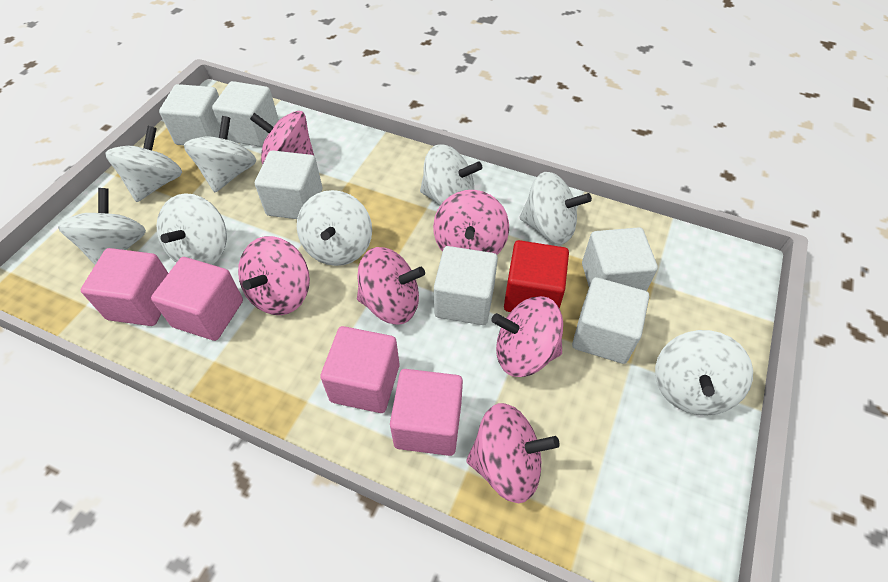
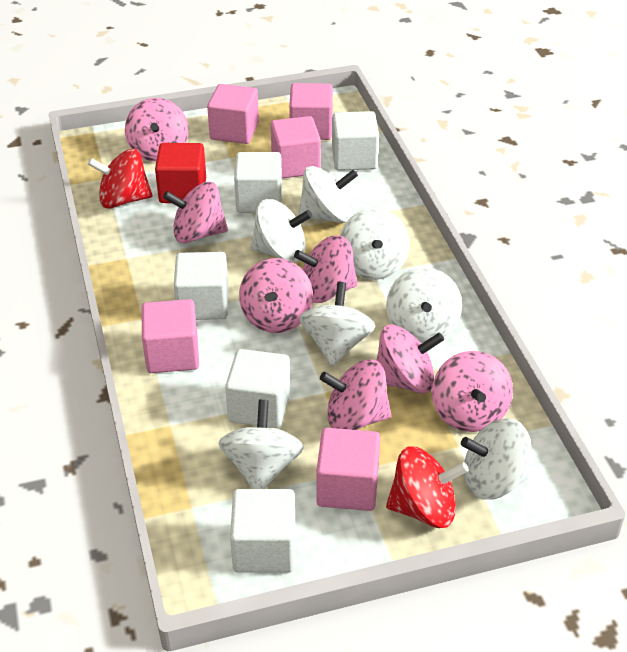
pink cube: 4 -> 5
pink spinning top: 6 -> 7
red spinning top: 0 -> 2
white cube: 6 -> 5
white spinning top: 8 -> 7

